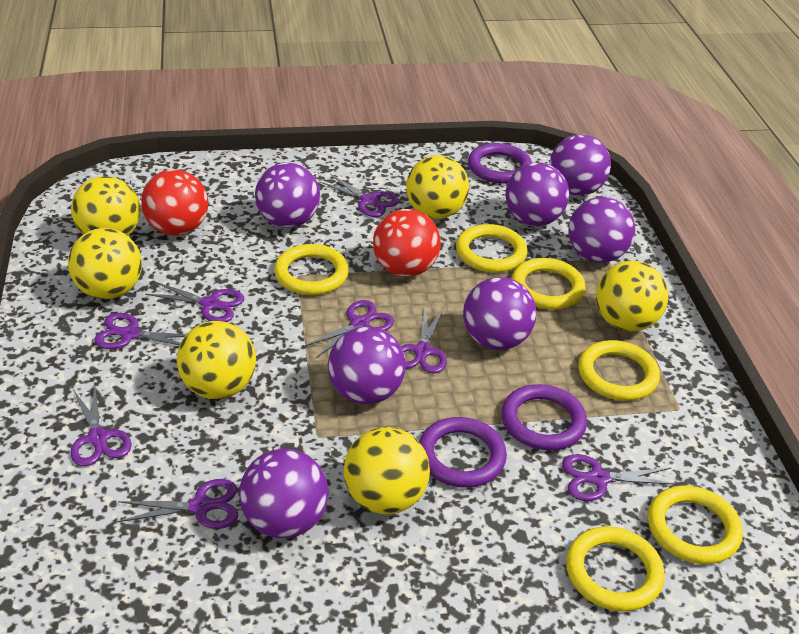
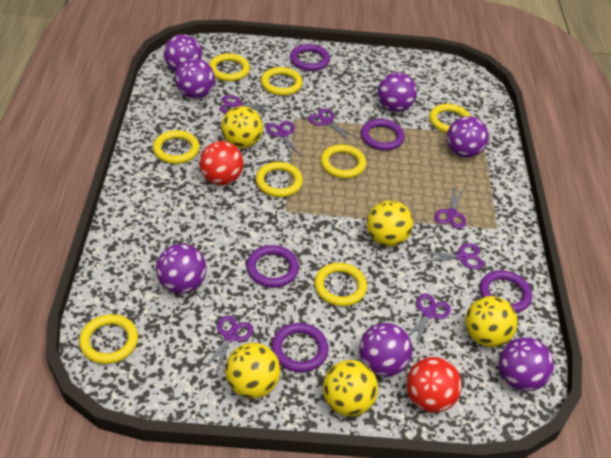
purple ring: 3 -> 5
purple scissors: 8 -> 7
yellow ball: 6 -> 5
yellow ring: 6 -> 8

